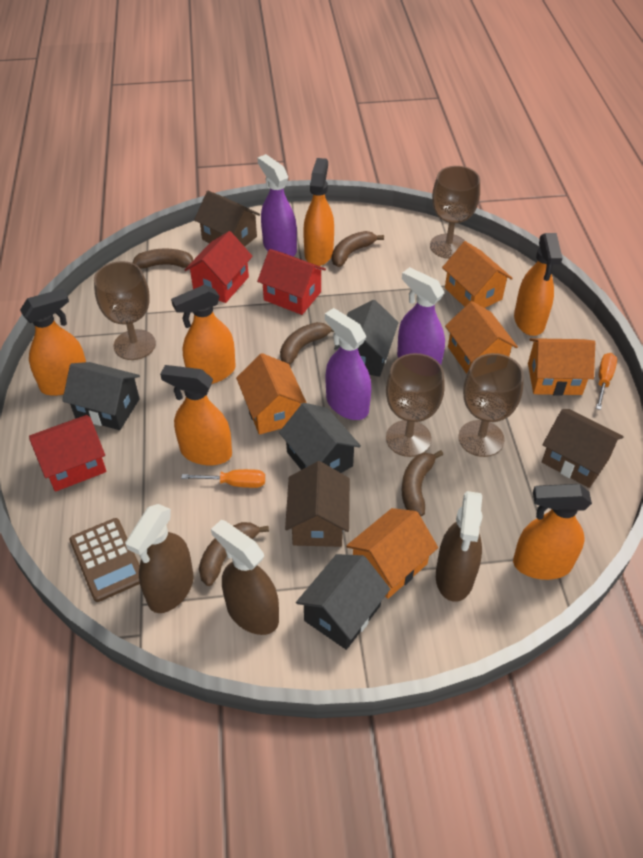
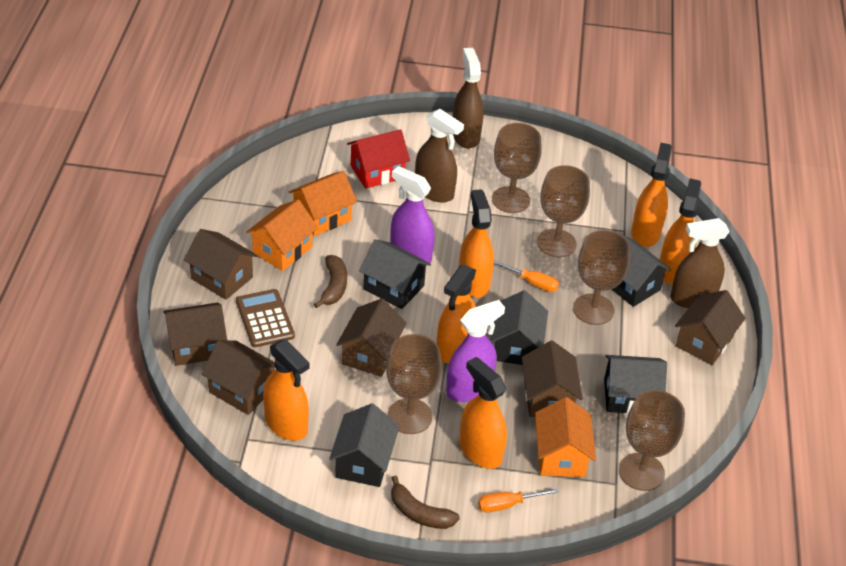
black house: 4 -> 5
brown banana: 5 -> 2
brown goblet: 4 -> 5
brown house: 3 -> 6
orange house: 5 -> 3
purple spray bottle: 3 -> 2
red house: 3 -> 1

